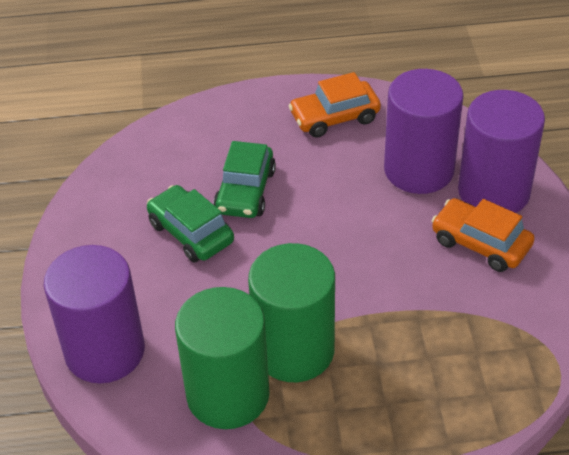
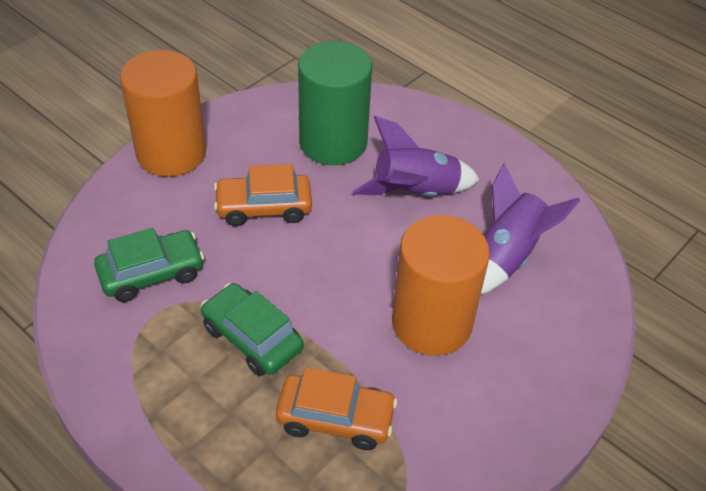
green cylinder: 2 -> 1
orange cylinder: 0 -> 2
purple cylinder: 3 -> 0
purple rocket: 0 -> 2

